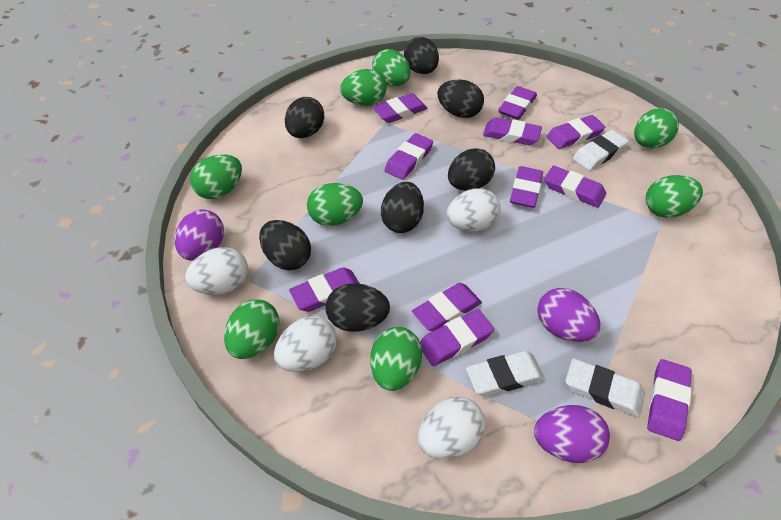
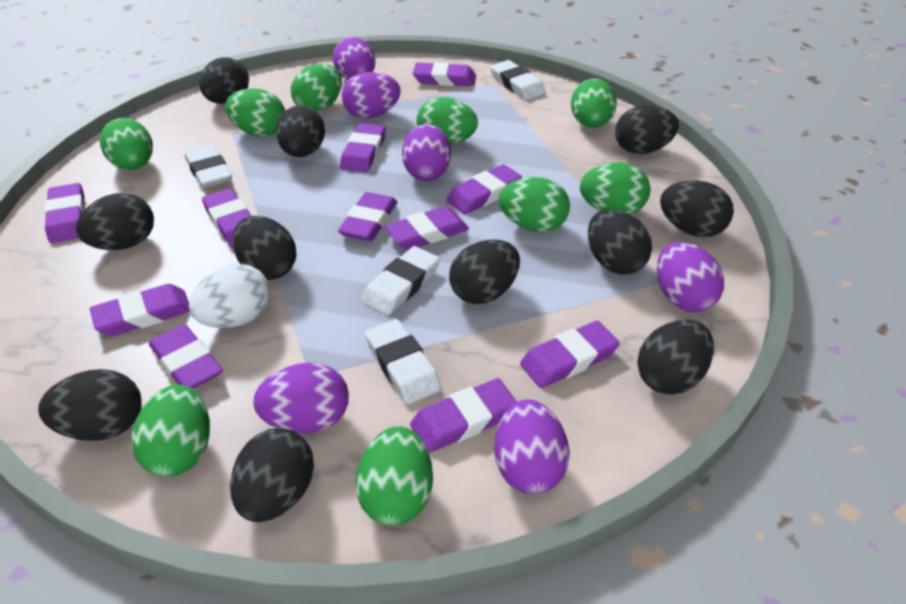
black egg: 7 -> 11
green egg: 8 -> 9
purple egg: 3 -> 6
white egg: 4 -> 1
white eraser: 3 -> 4

